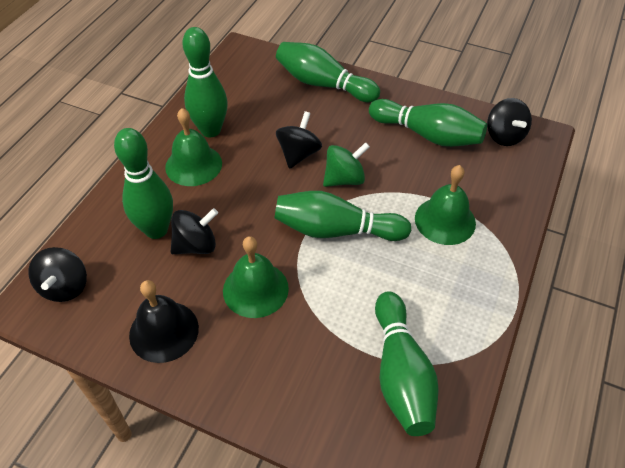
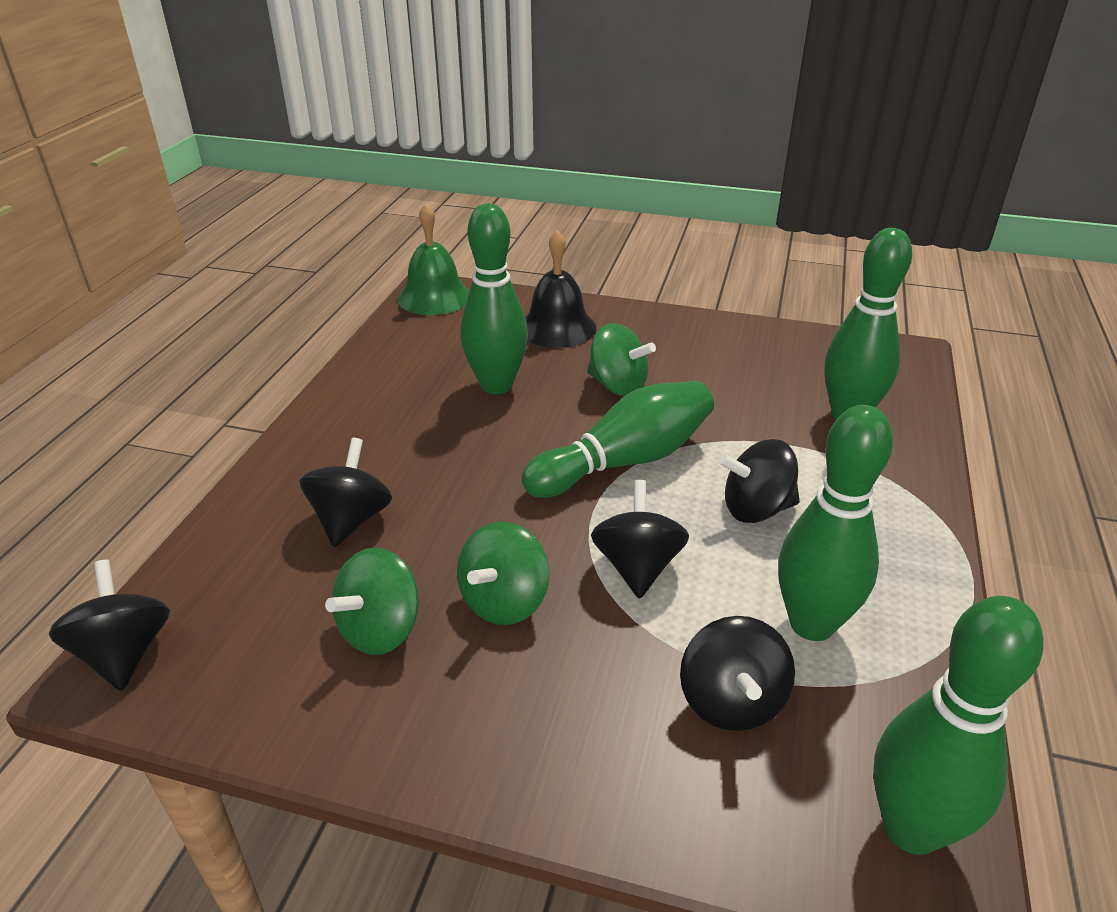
black spinning top: 4 -> 5
green bell: 3 -> 1
green bowling pin: 6 -> 5
green spinning top: 1 -> 3

